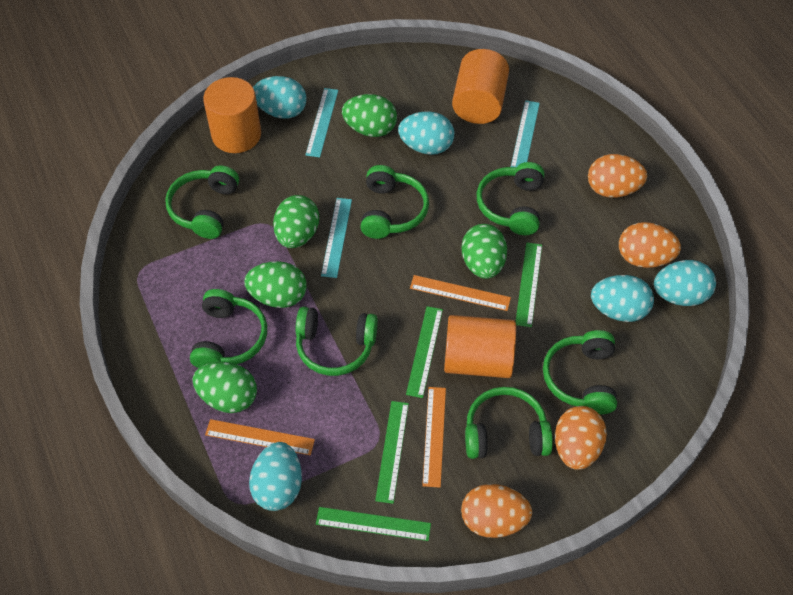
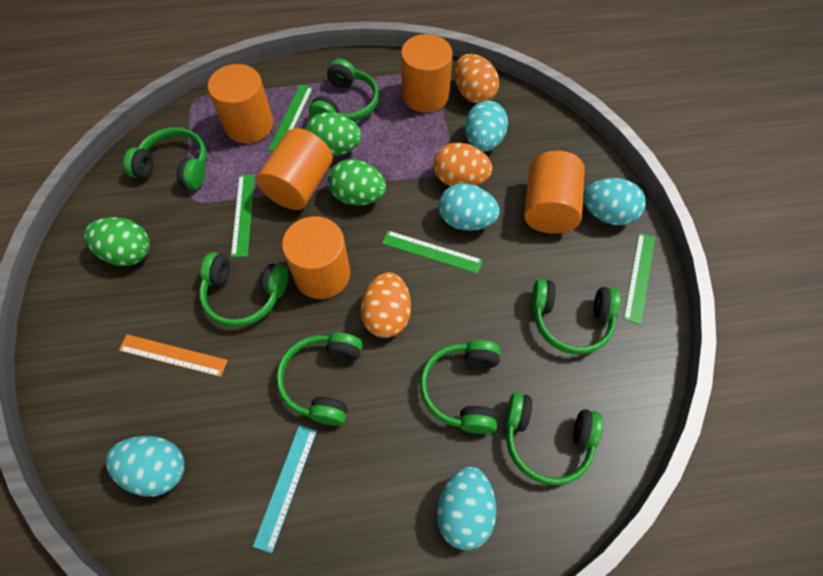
green egg: 5 -> 3
orange cylinder: 3 -> 5
orange egg: 4 -> 3
orange ruler: 3 -> 1
turquoise ruler: 3 -> 1

